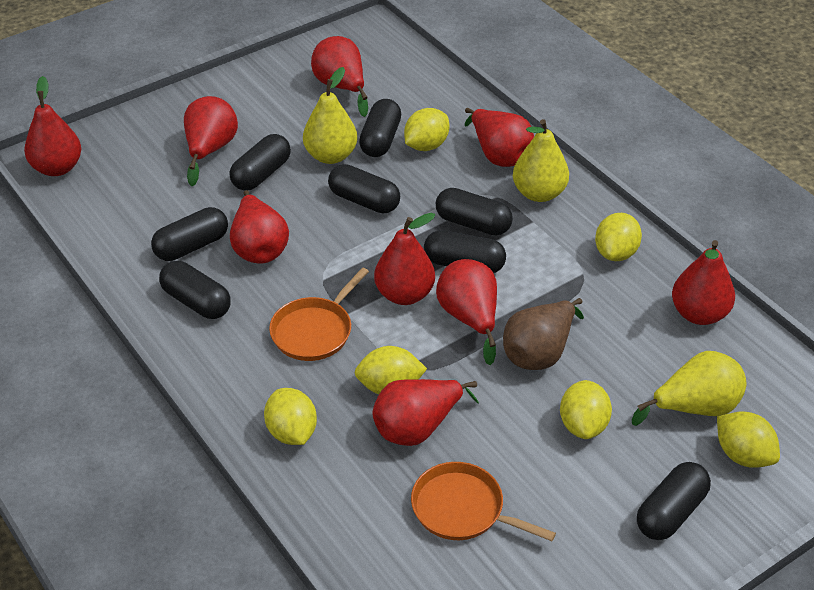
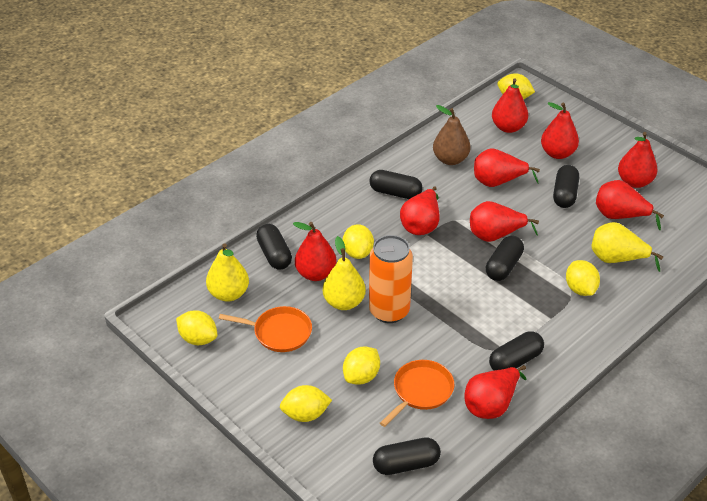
black capsule: 8 -> 6
orange can: 0 -> 1

